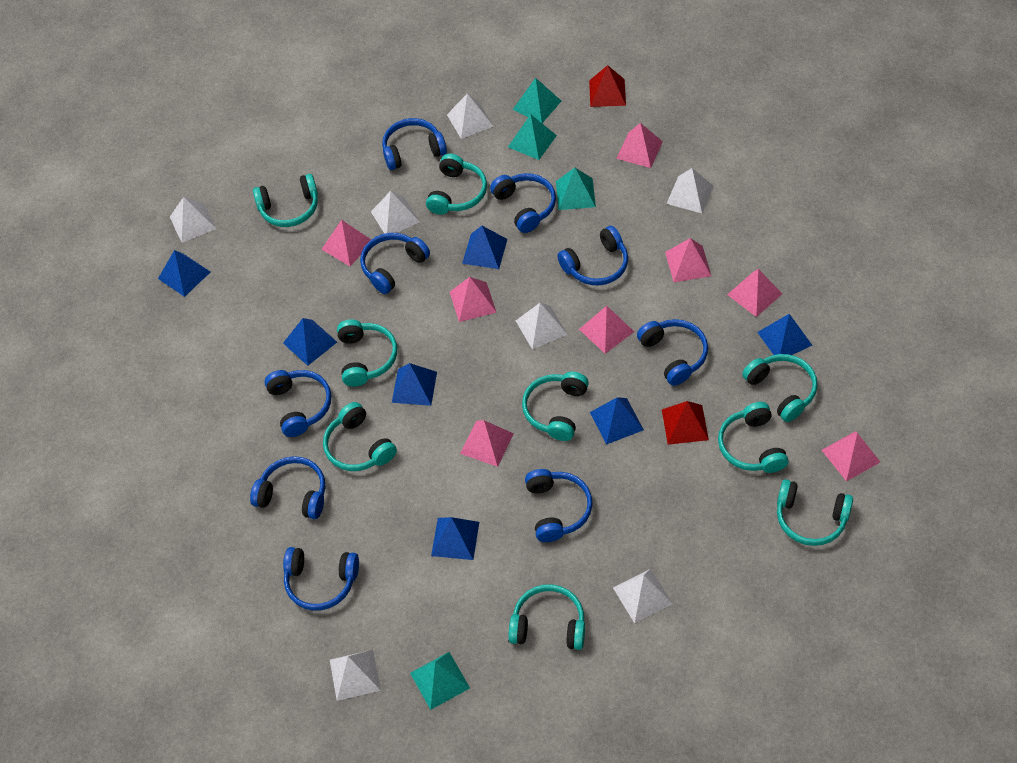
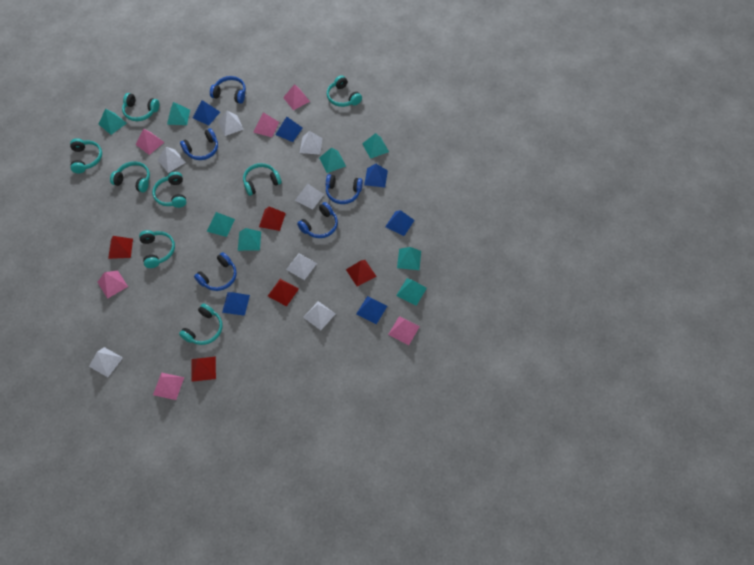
blue headphones: 9 -> 5
blue pyramid: 7 -> 6
pink pyramid: 8 -> 6
red pyramid: 2 -> 5
turquoise headphones: 9 -> 8
turquoise pyramid: 4 -> 8

